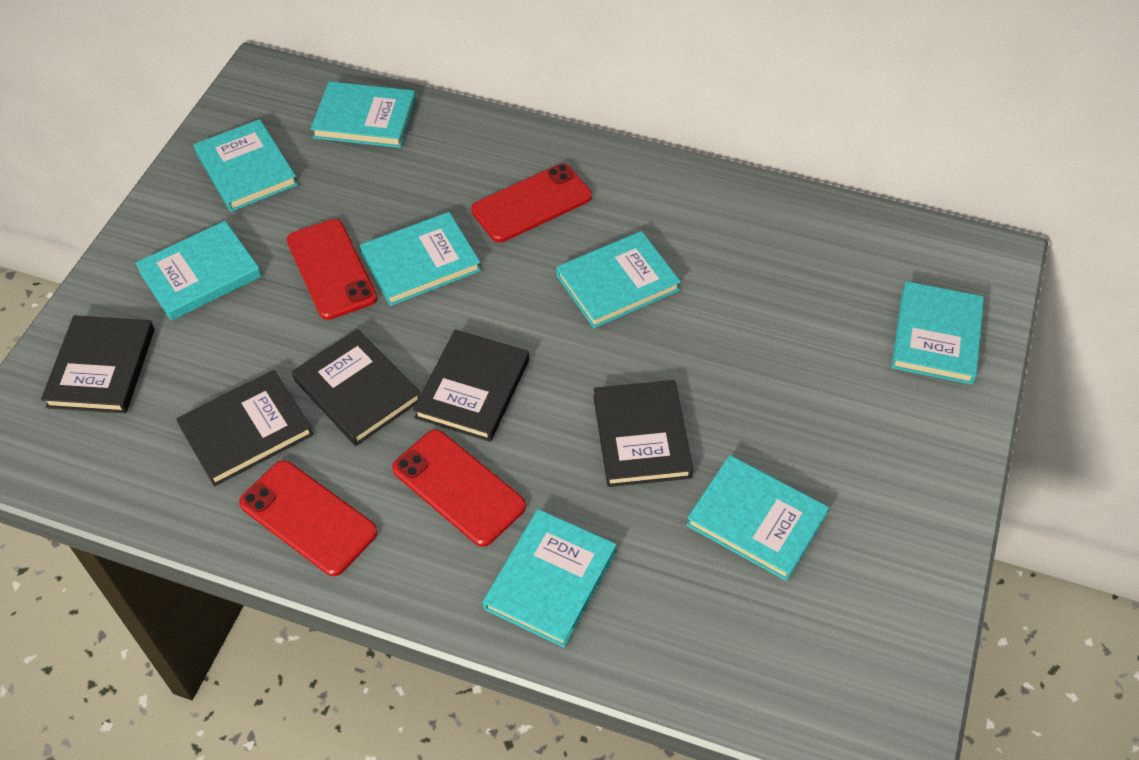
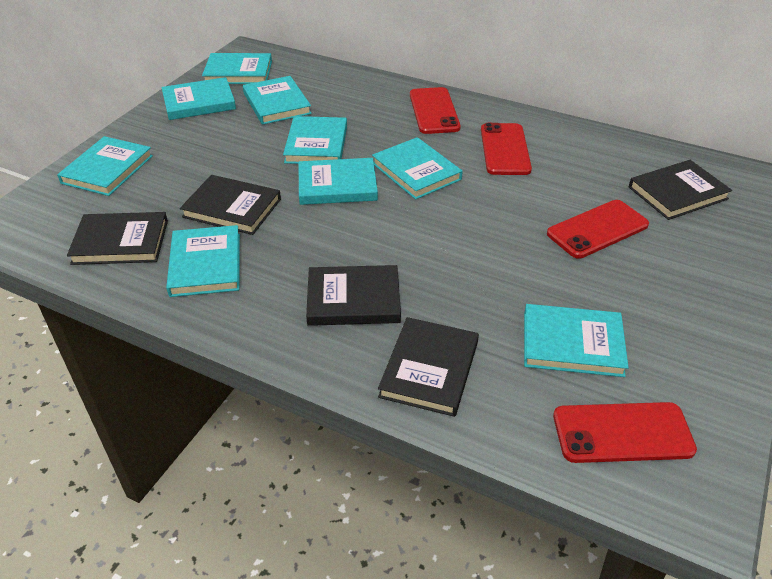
turquoise book: 8 -> 9

